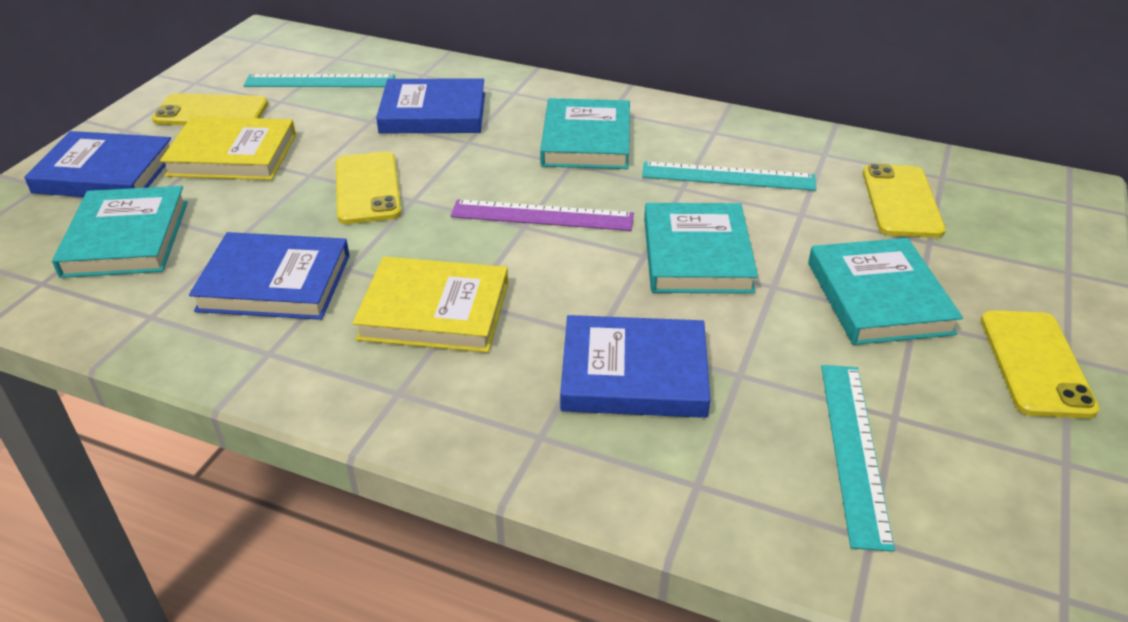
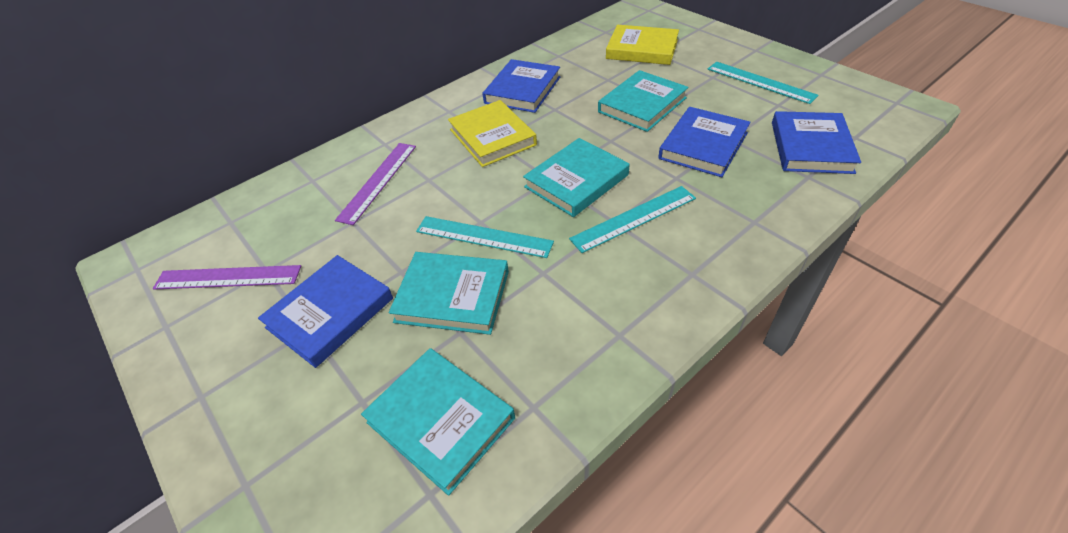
purple ruler: 1 -> 2
yellow phone: 4 -> 0

